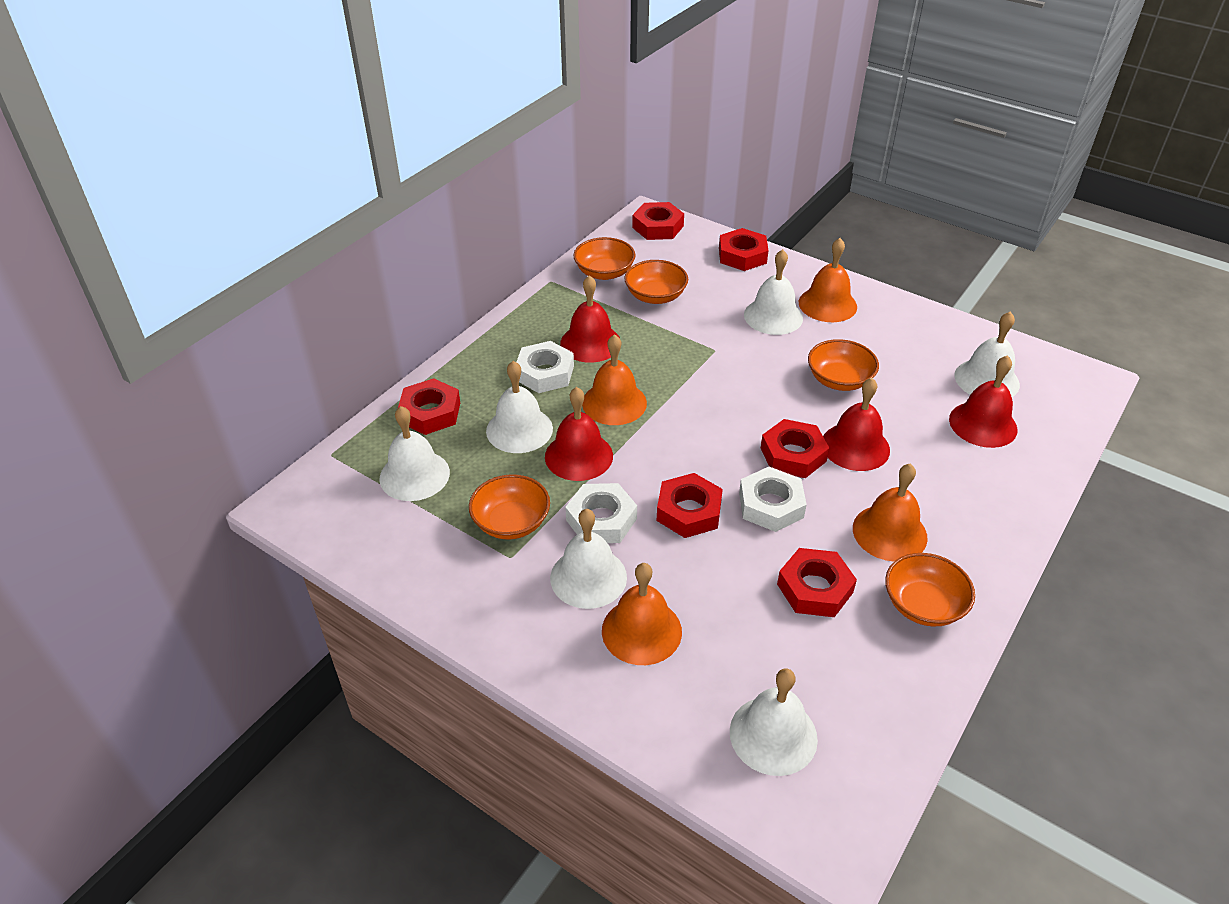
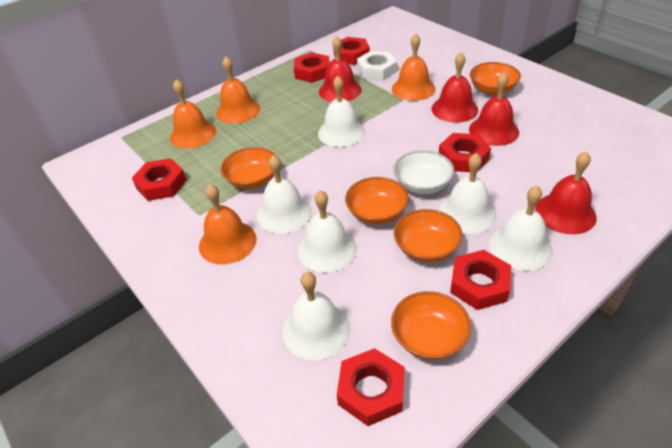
white bowl: 0 -> 1
white nut: 3 -> 1

